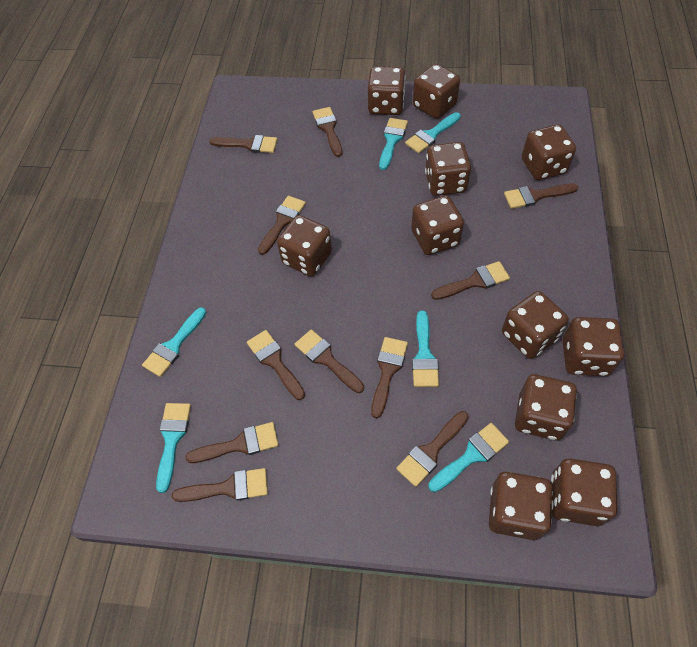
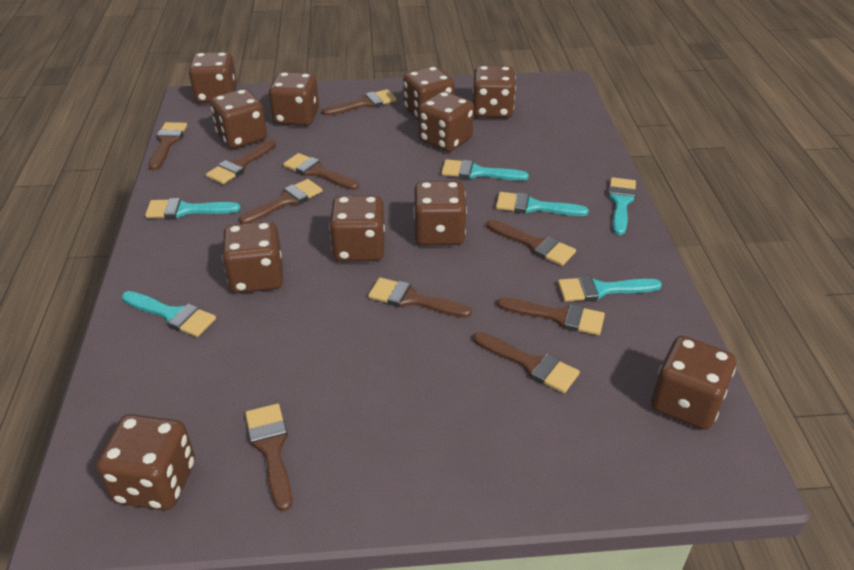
brown brush: 11 -> 10

